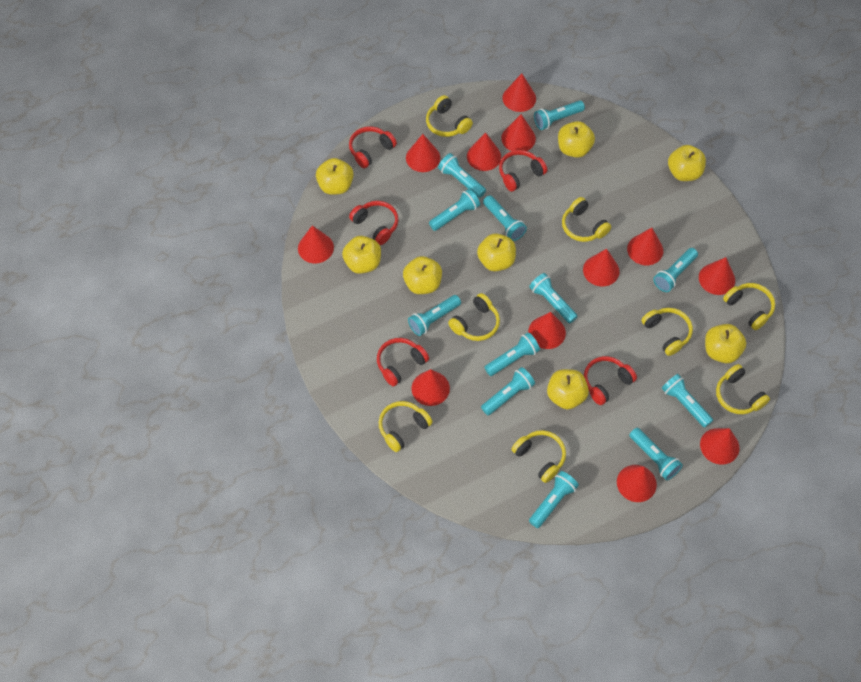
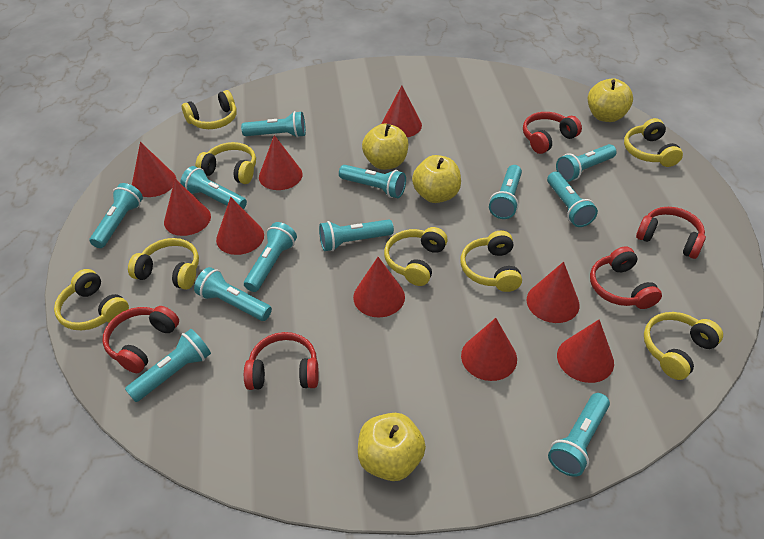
red cone: 12 -> 9
yellow apple: 8 -> 4

